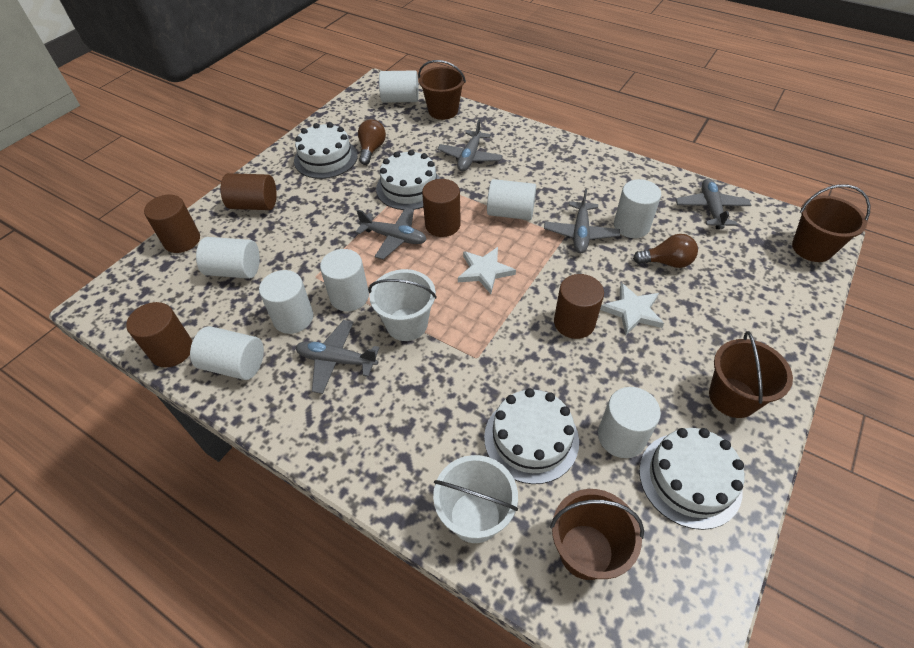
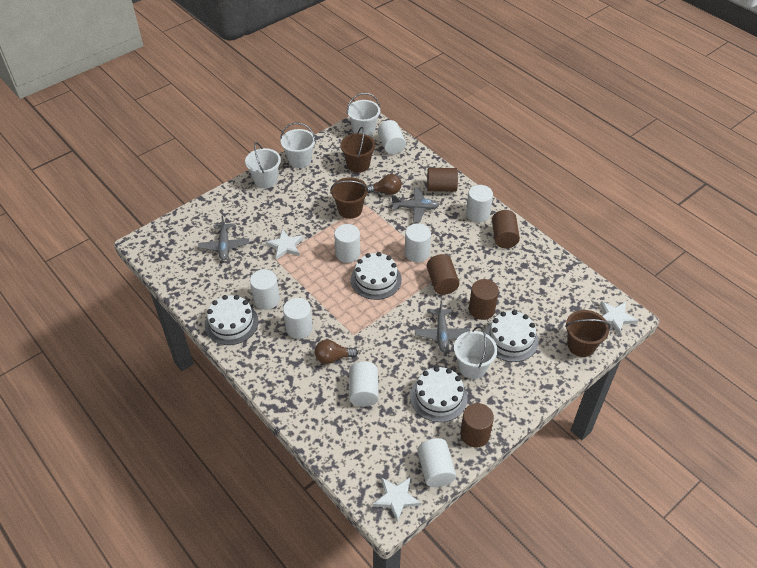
brown bucket: 4 -> 3
grey plane: 5 -> 3
white bucket: 2 -> 4
white star: 2 -> 3

